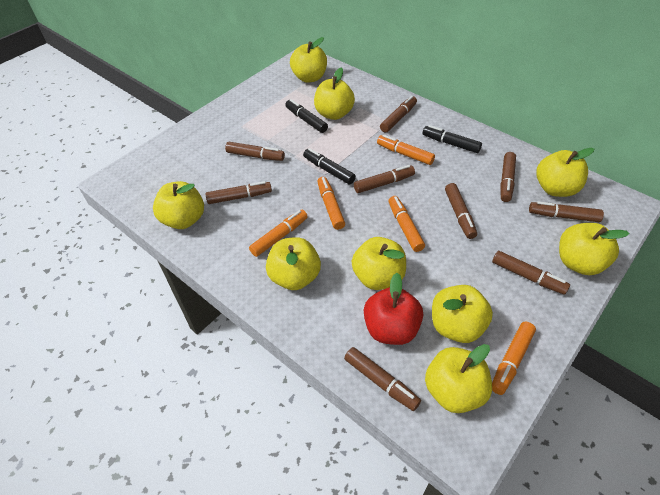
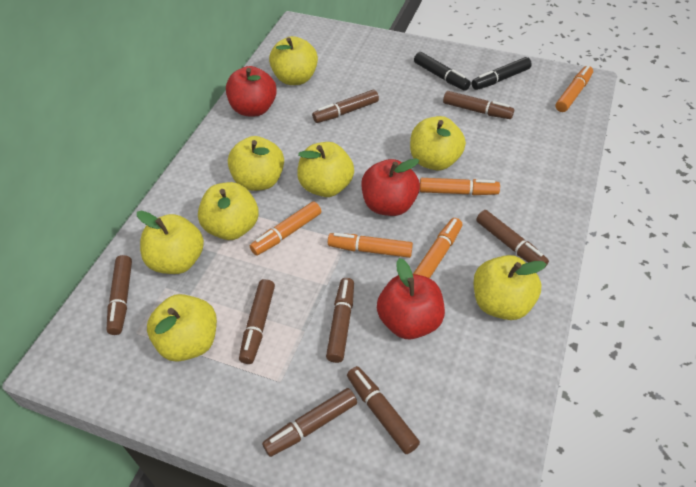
black marker: 3 -> 2
brown marker: 9 -> 8
red apple: 1 -> 3
yellow apple: 9 -> 8

